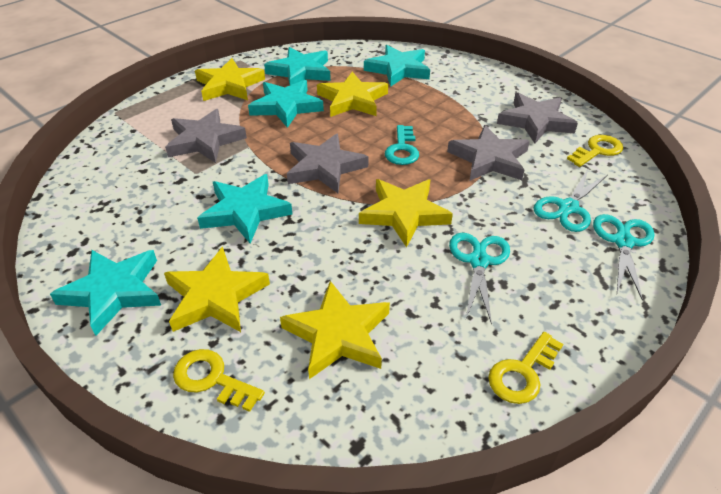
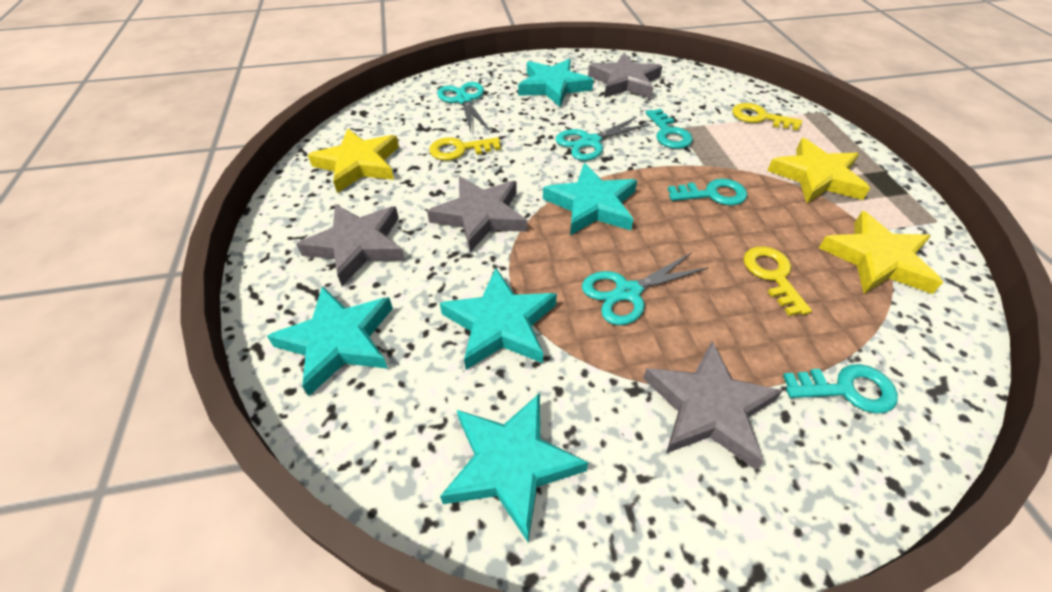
turquoise key: 1 -> 3
yellow star: 5 -> 3

